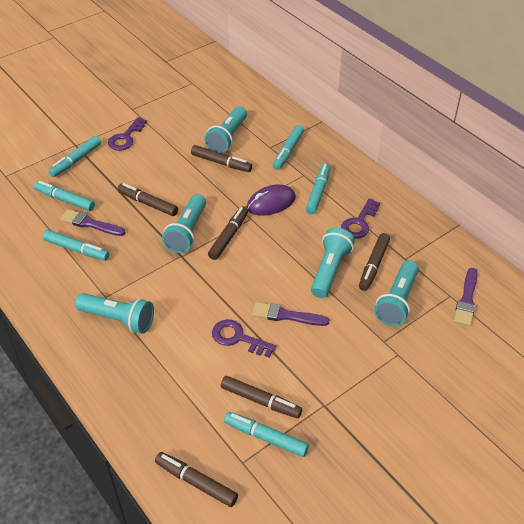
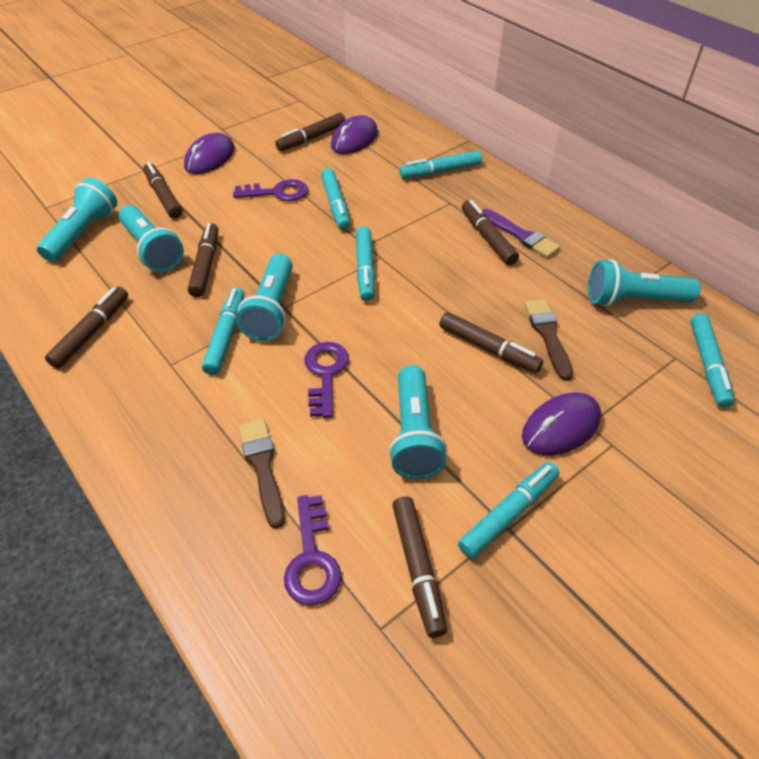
brown brush: 0 -> 2
brown marker: 6 -> 7
purple brush: 3 -> 1
purple mouse: 1 -> 3

